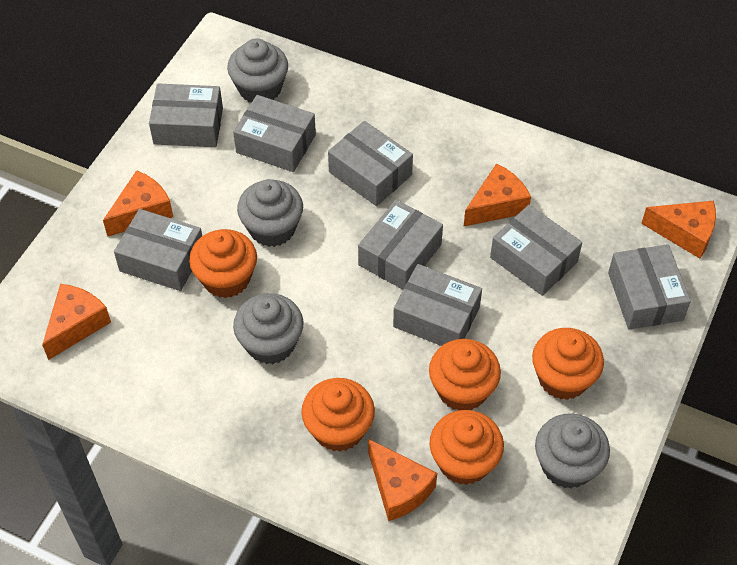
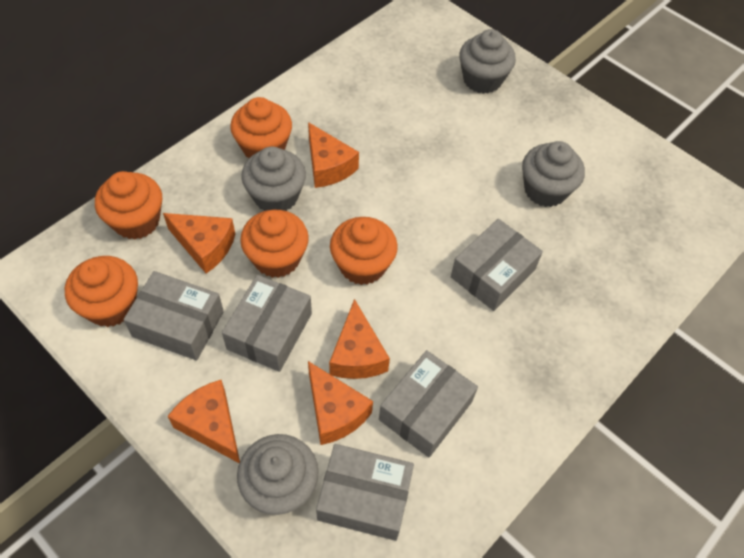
grey box: 8 -> 5

